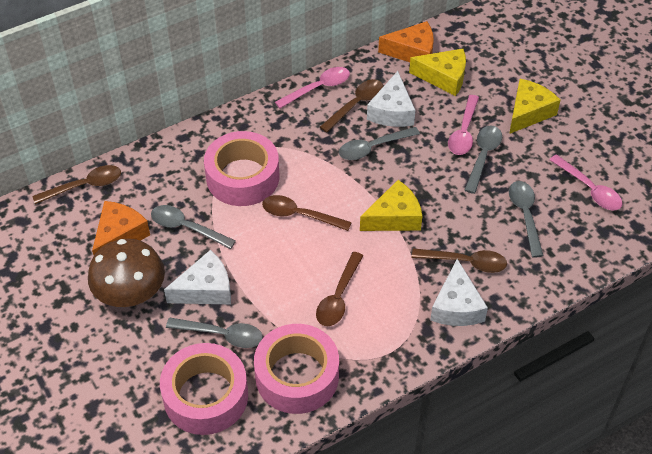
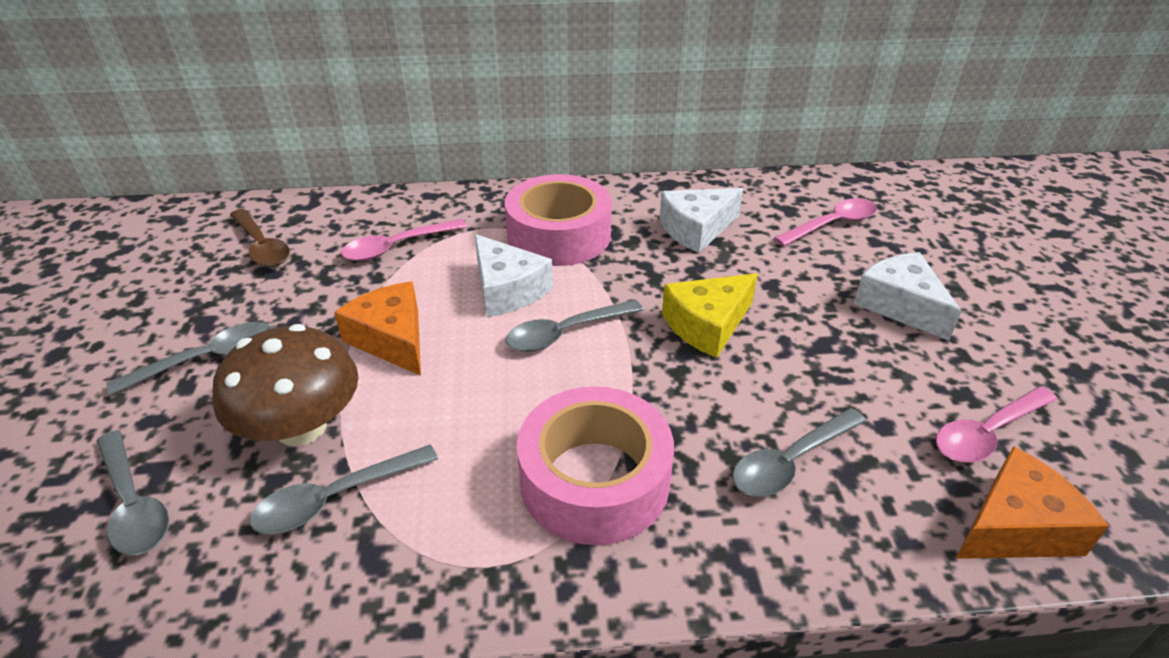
brown spoon: 5 -> 1
pink tape: 3 -> 2
yellow cheese: 3 -> 1

